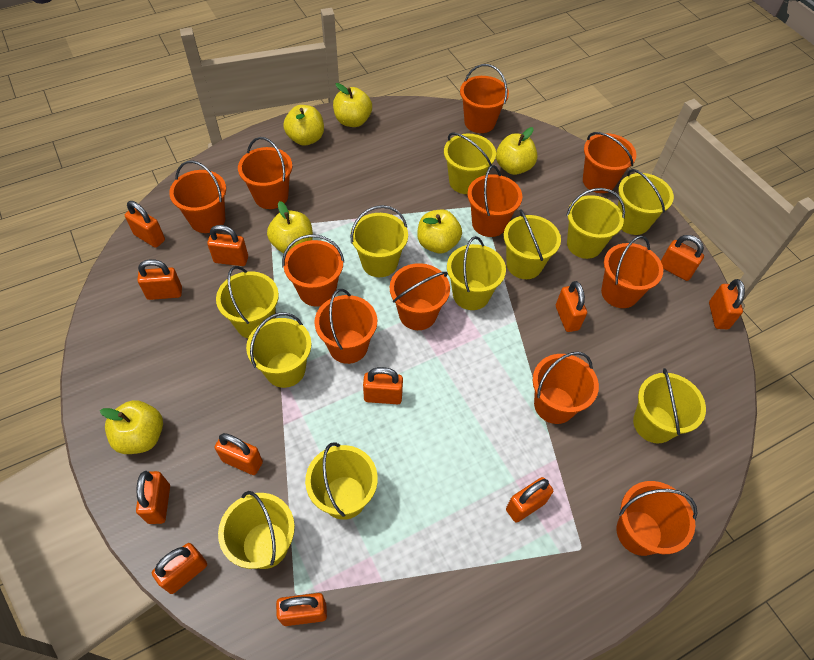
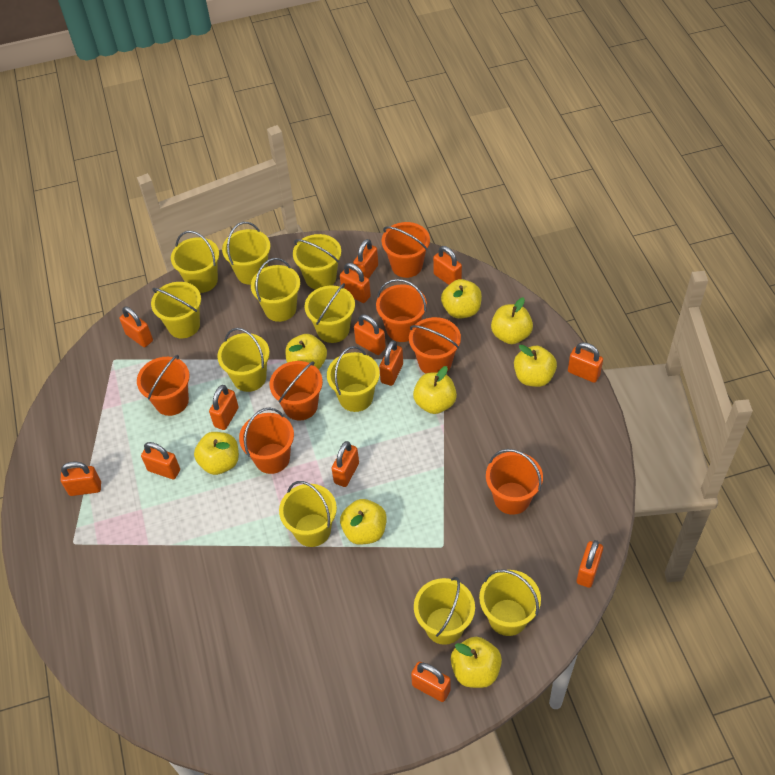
orange bucket: 11 -> 7
orange padlock: 12 -> 13
yellow apple: 6 -> 8

